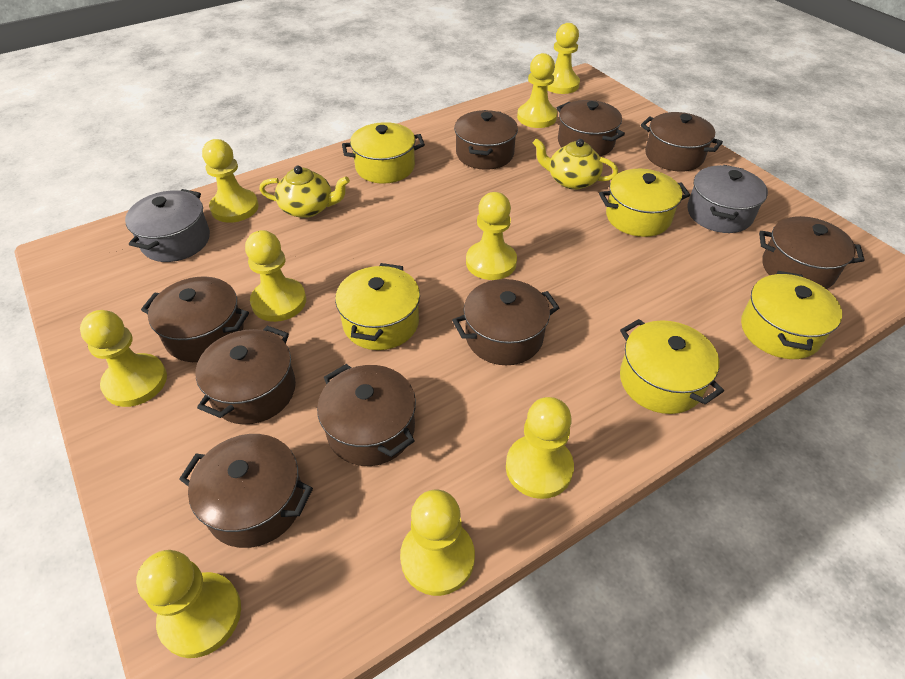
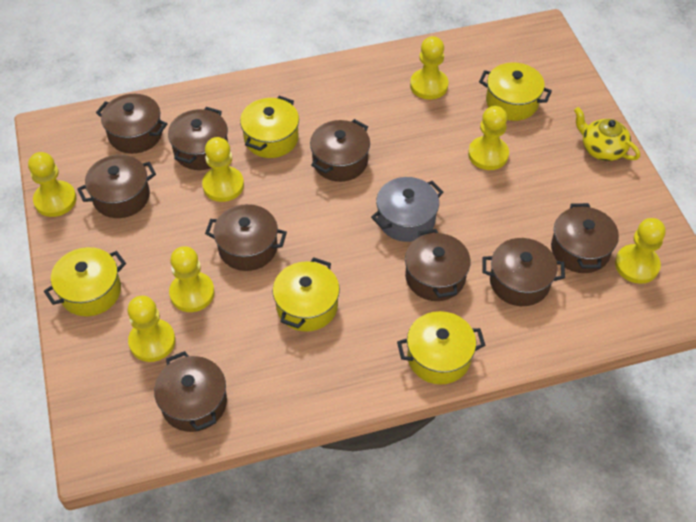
grey pot: 2 -> 1
yellow pawn: 9 -> 7
yellow teapot: 2 -> 1

